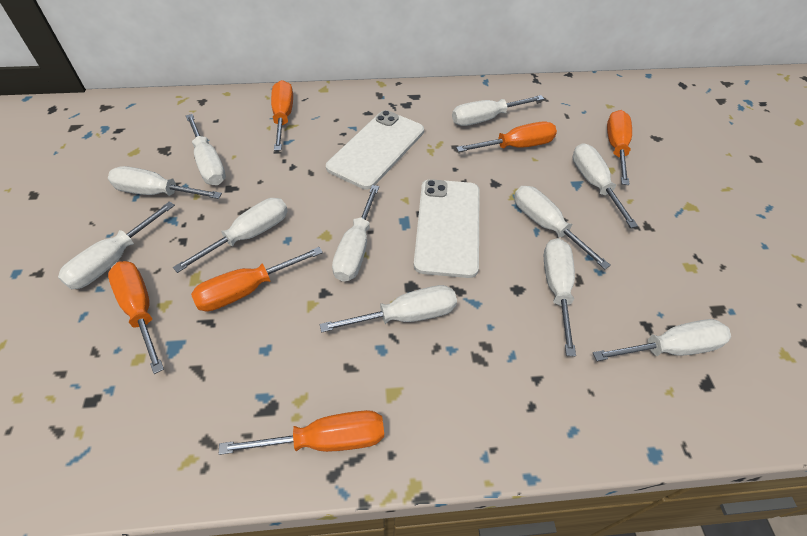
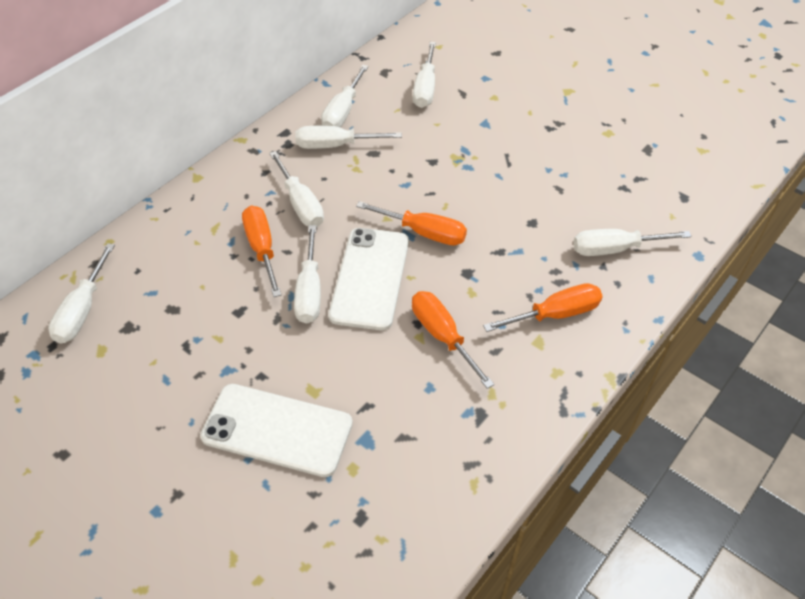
orange screwdriver: 6 -> 4
white screwdriver: 11 -> 7

